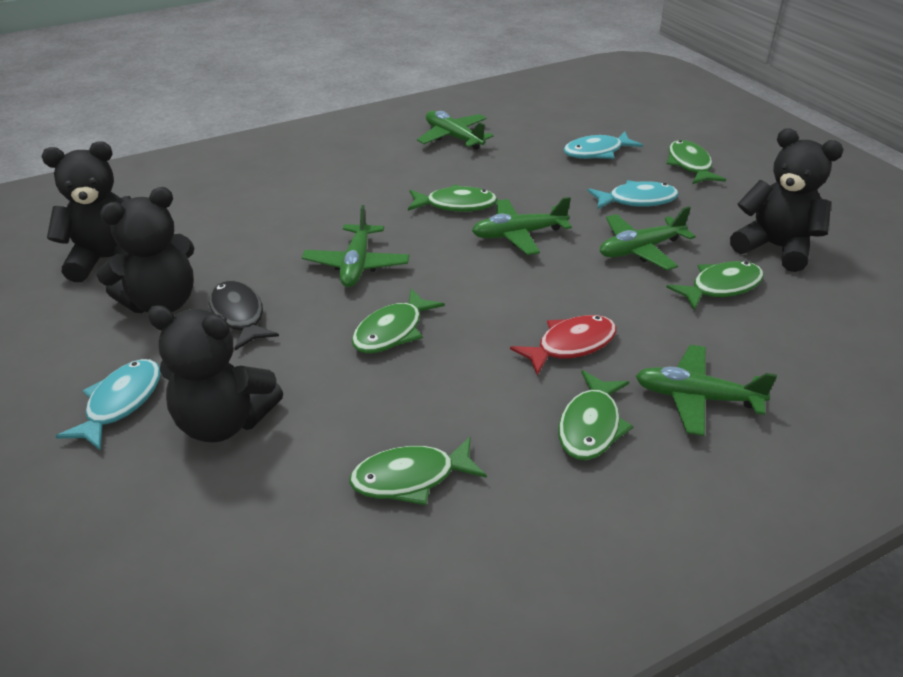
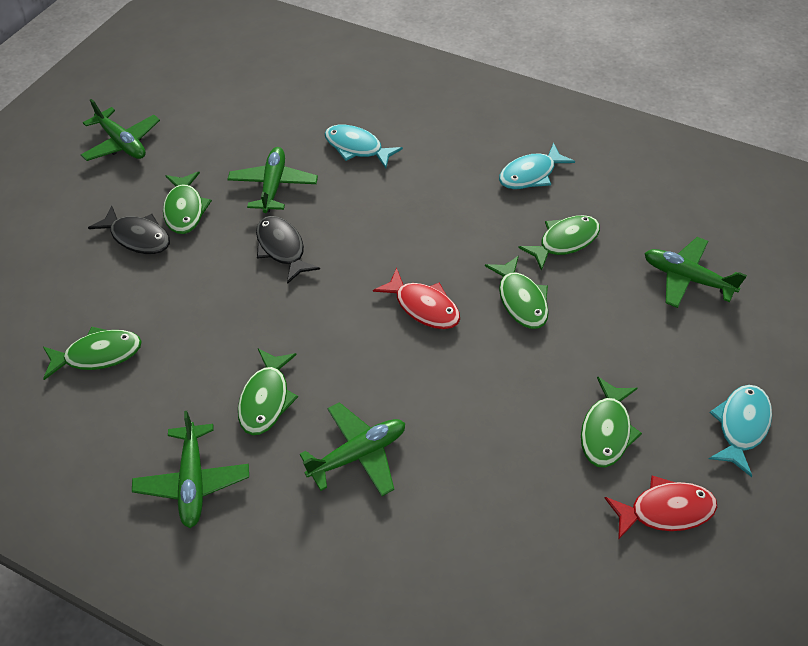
black fish: 1 -> 2
black teddy bear: 4 -> 0
red fish: 1 -> 2

